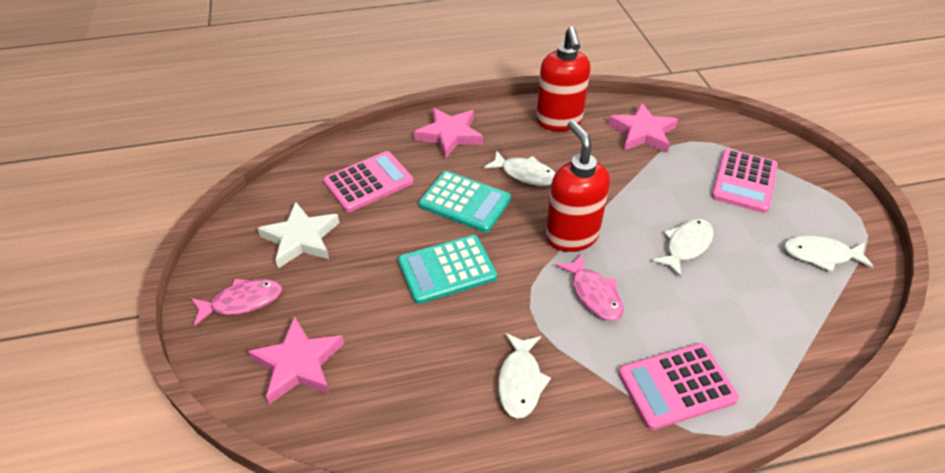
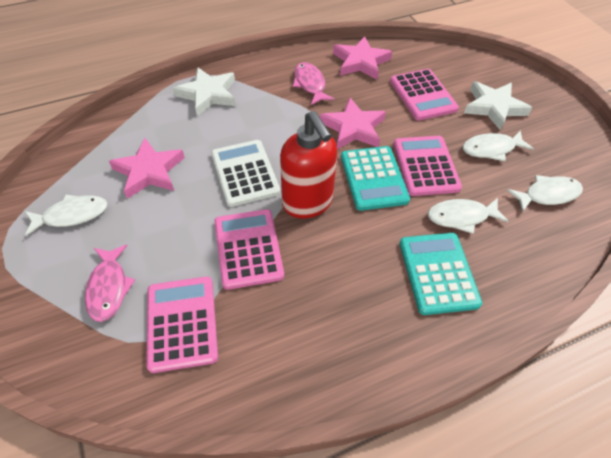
pink calculator: 3 -> 4
red soap dispenser: 2 -> 1
white calculator: 0 -> 1
white star: 1 -> 2

